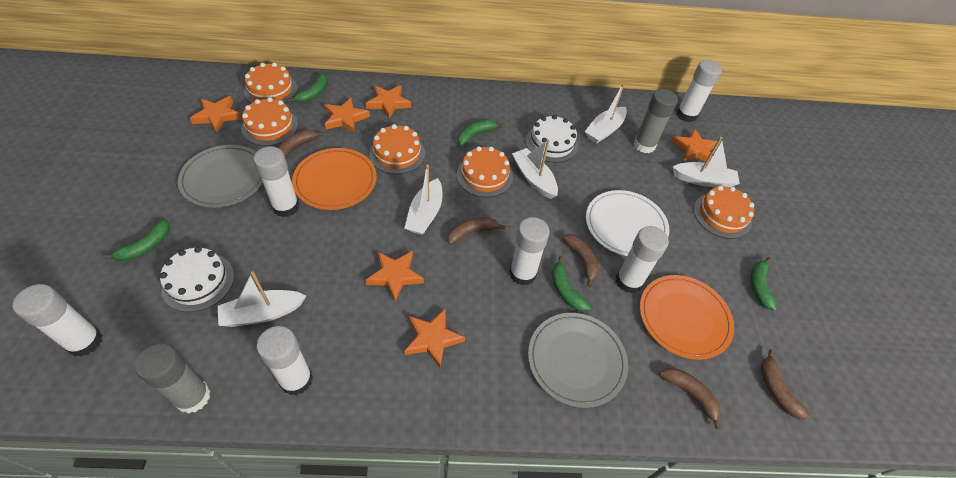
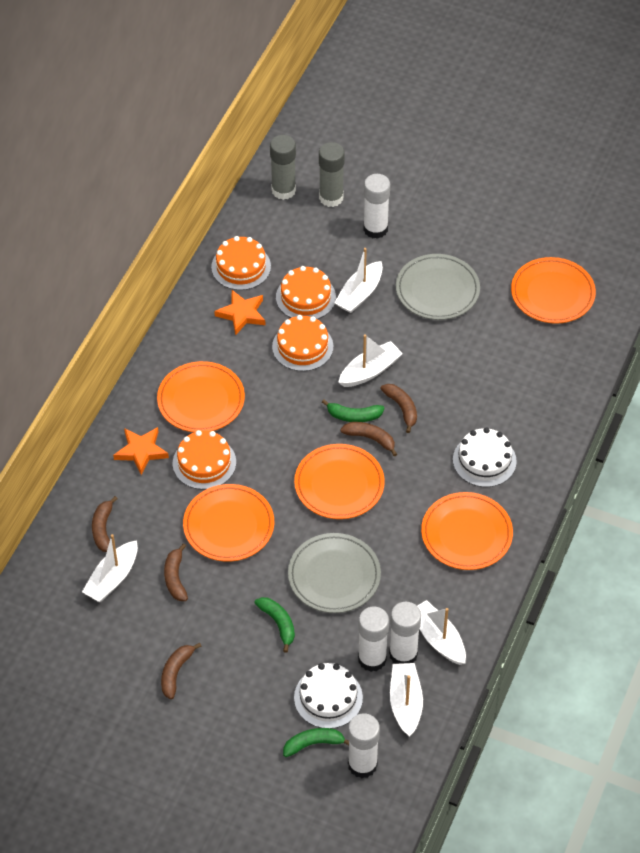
green banana: 5 -> 3
orange cake: 5 -> 4
orange plate: 2 -> 5
orange star: 6 -> 2
white glue stick: 6 -> 4
white plate: 1 -> 0

